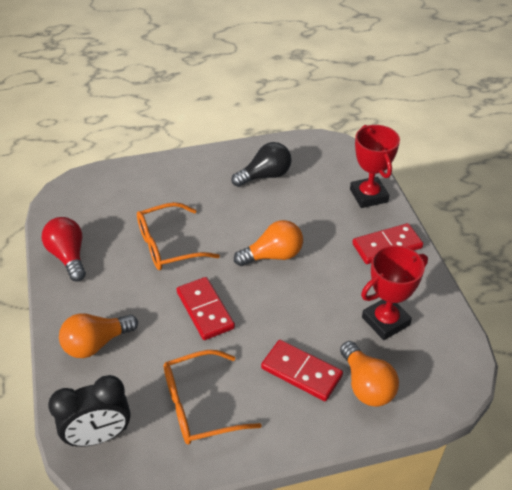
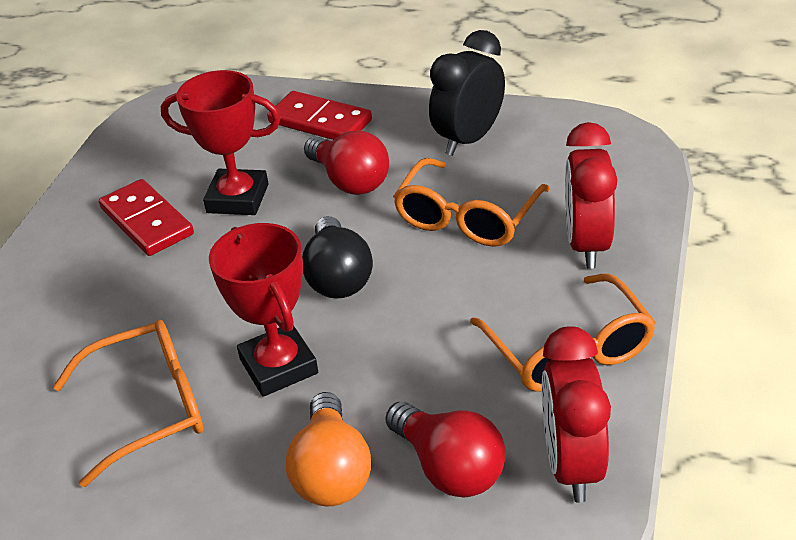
orange glasses: 2 -> 3
orange light bulb: 3 -> 1
red clock: 0 -> 2
red domino: 3 -> 2
red light bulb: 1 -> 2

